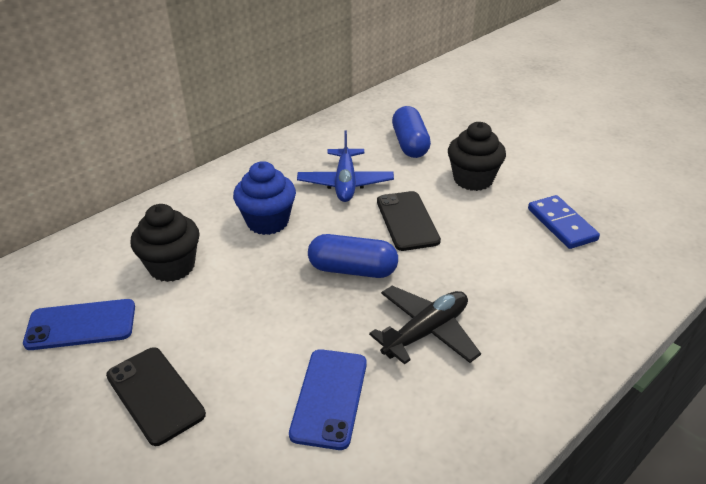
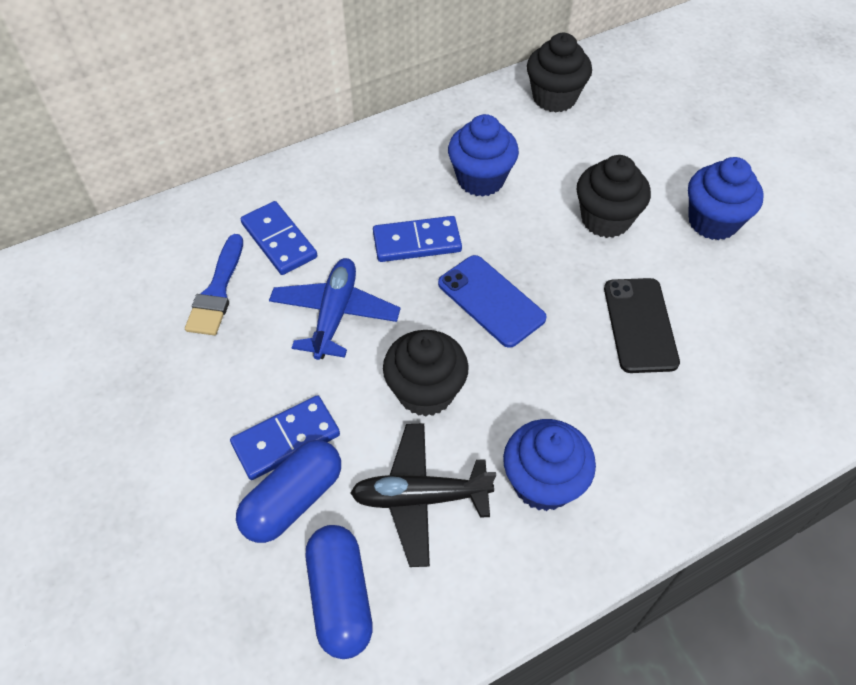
black cupcake: 2 -> 3
black phone: 2 -> 1
blue brush: 0 -> 1
blue cupcake: 1 -> 3
blue domino: 1 -> 3
blue phone: 2 -> 1

